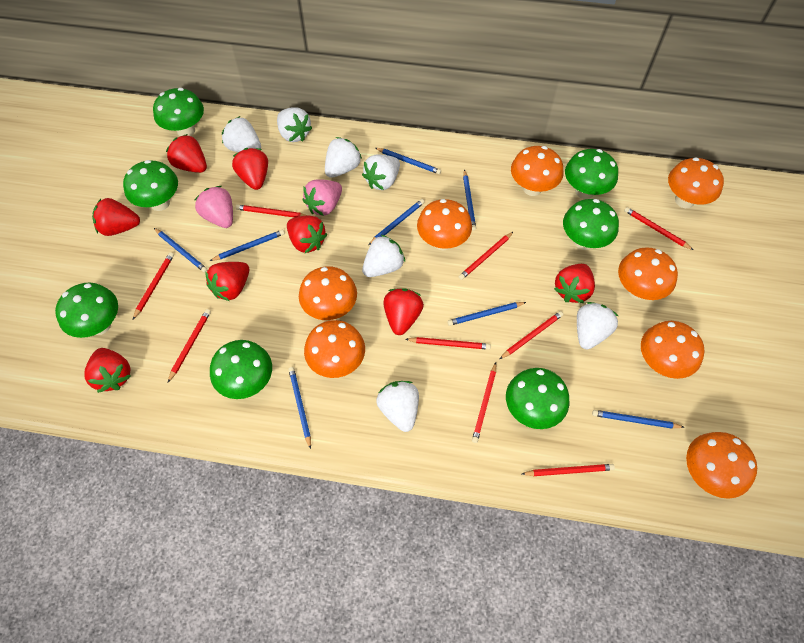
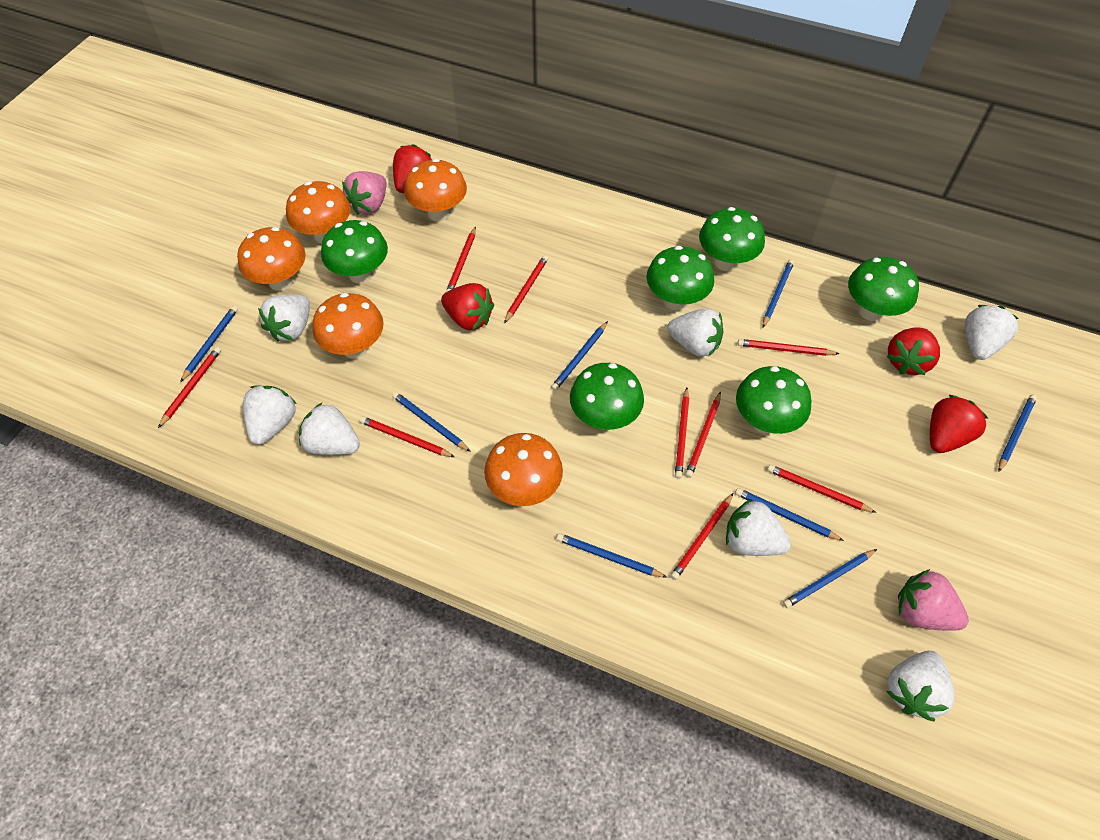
green mushroom: 7 -> 6
orange mushroom: 8 -> 5
red strawberry: 8 -> 4

